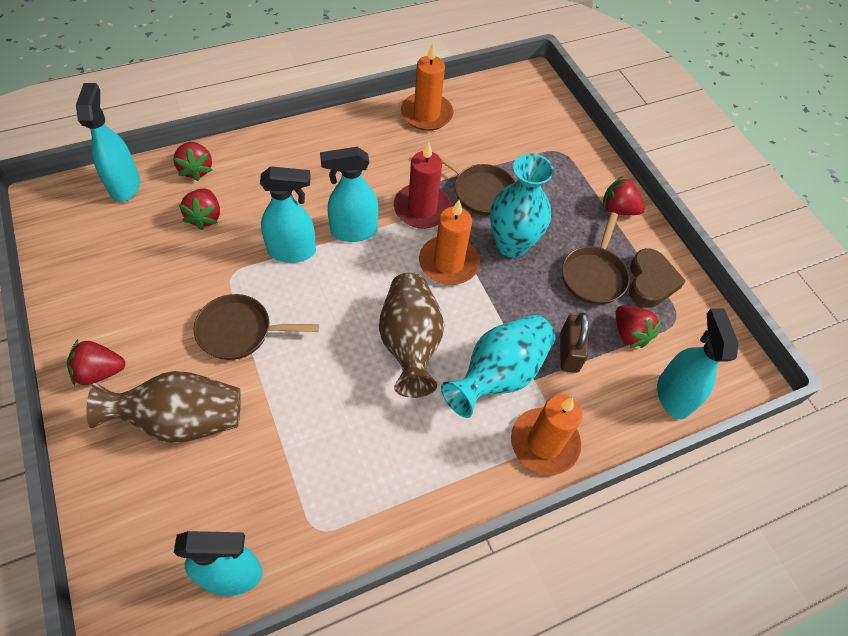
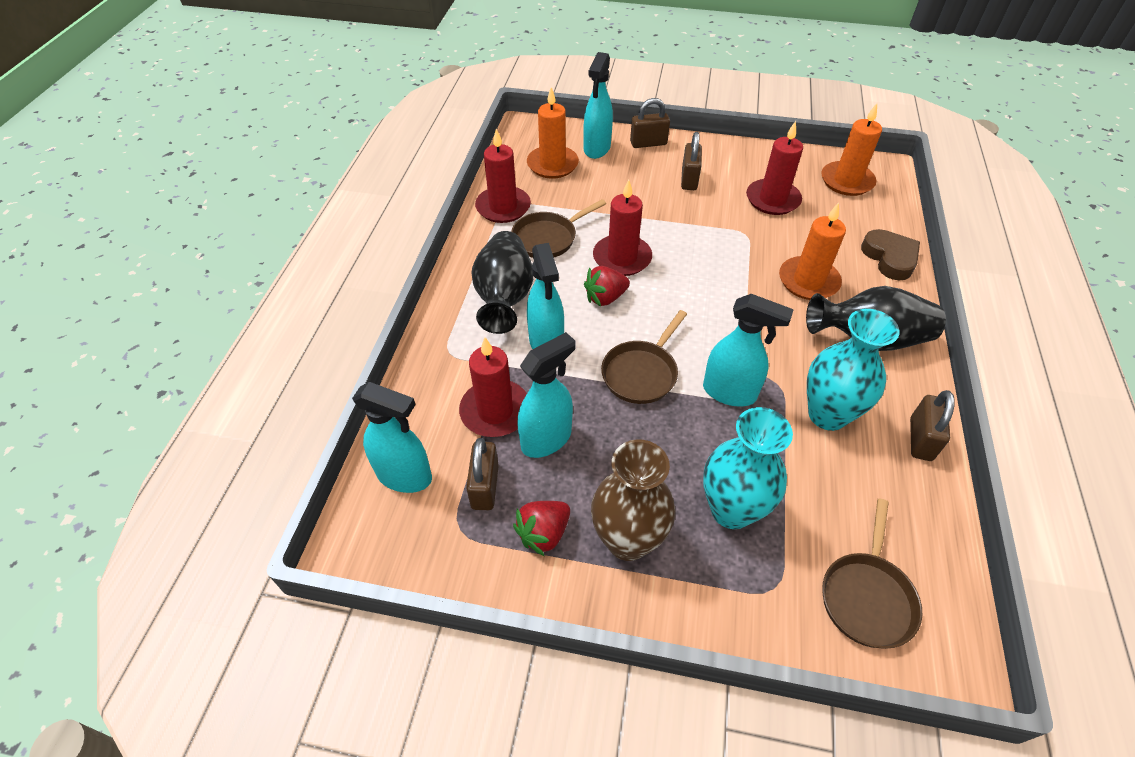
black vase: 0 -> 2
brown padlock: 1 -> 4
brown vase: 2 -> 1
red candle: 1 -> 4
red strawberry: 5 -> 2

